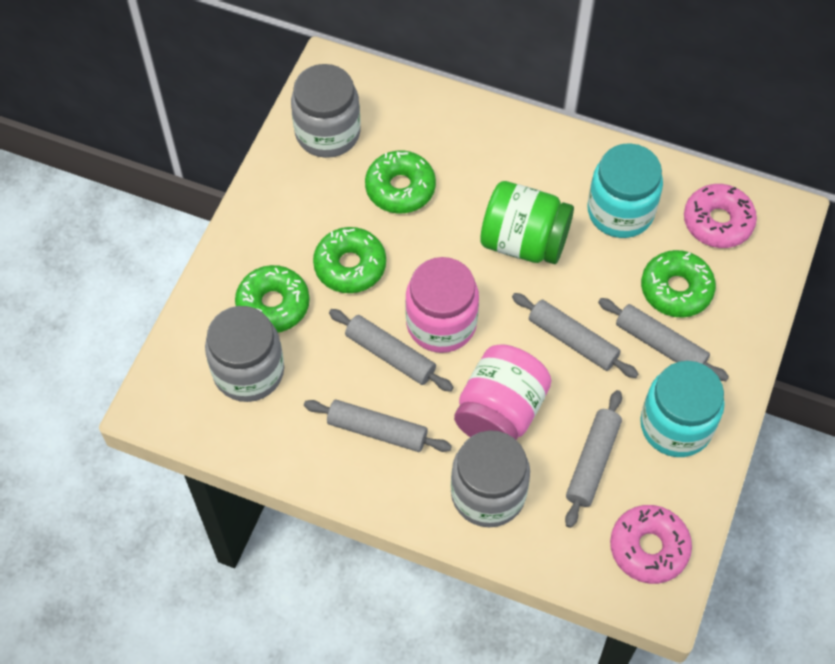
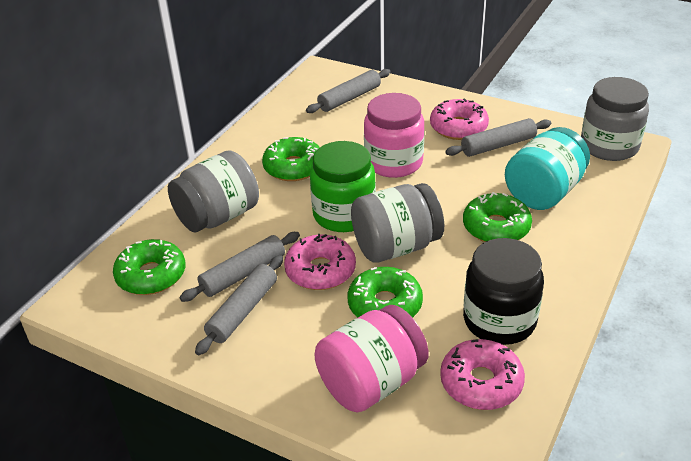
black jar: 0 -> 1
grey rolling pin: 5 -> 4
pink donut: 2 -> 3
turquoise jar: 2 -> 1

